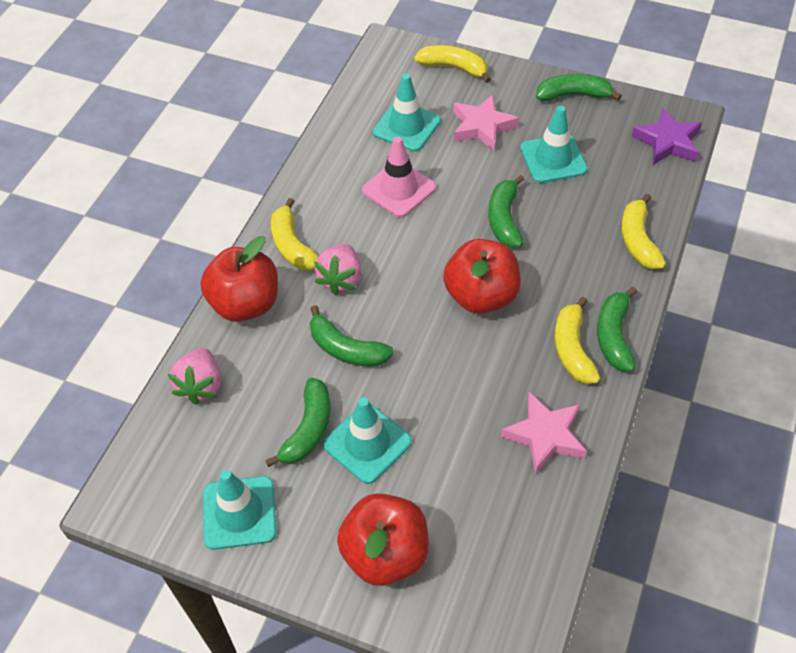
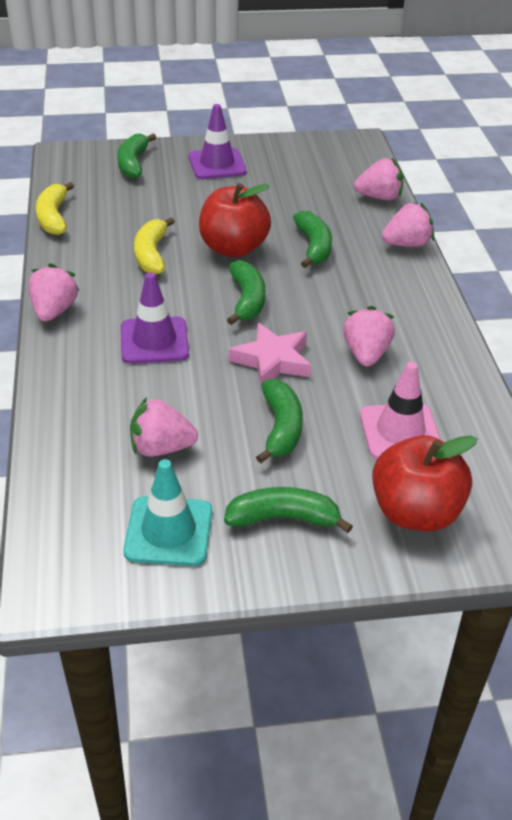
pink star: 2 -> 1
pink strawberry: 2 -> 5
purple star: 1 -> 0
purple traffic cone: 0 -> 2
red apple: 3 -> 2
turquoise traffic cone: 4 -> 1
yellow banana: 4 -> 2

